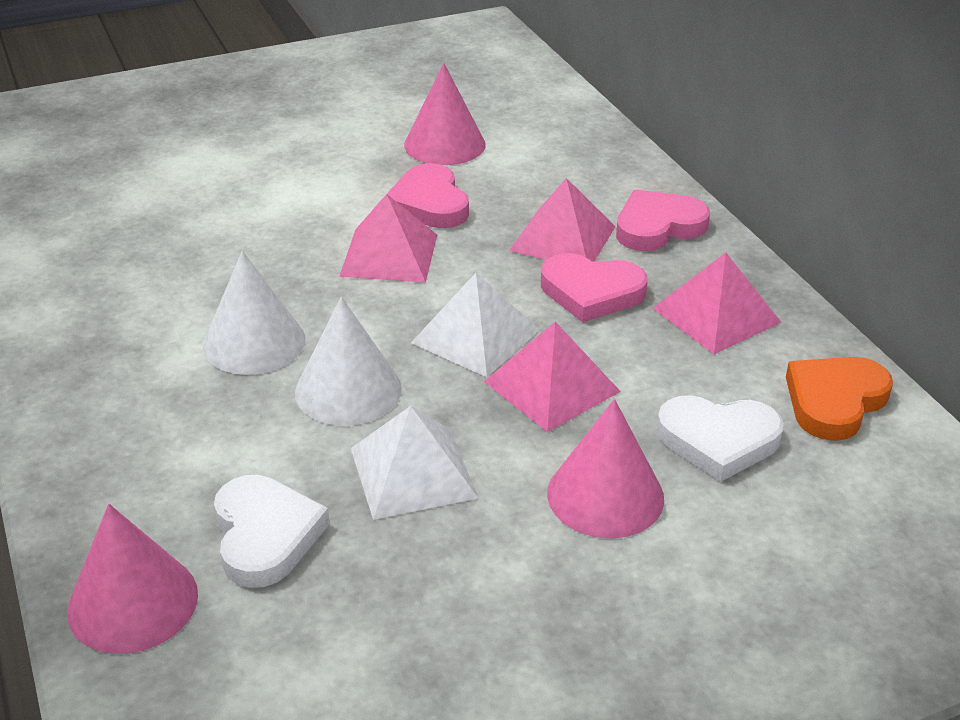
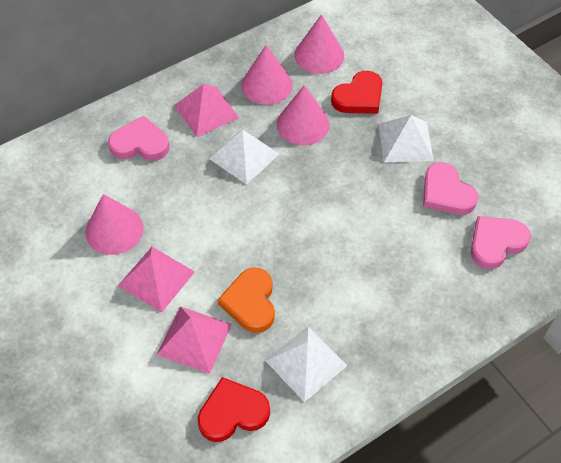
pink cone: 3 -> 4
pink pyramid: 4 -> 3
red heart: 0 -> 2
white cone: 2 -> 0
white heart: 2 -> 0
white pyramid: 2 -> 3

